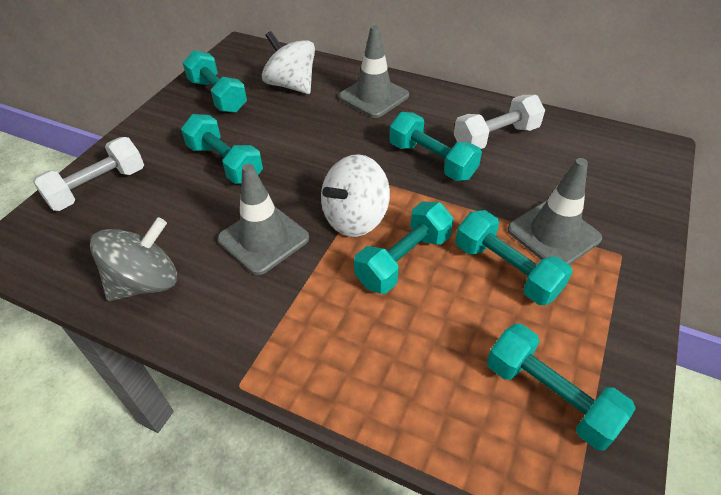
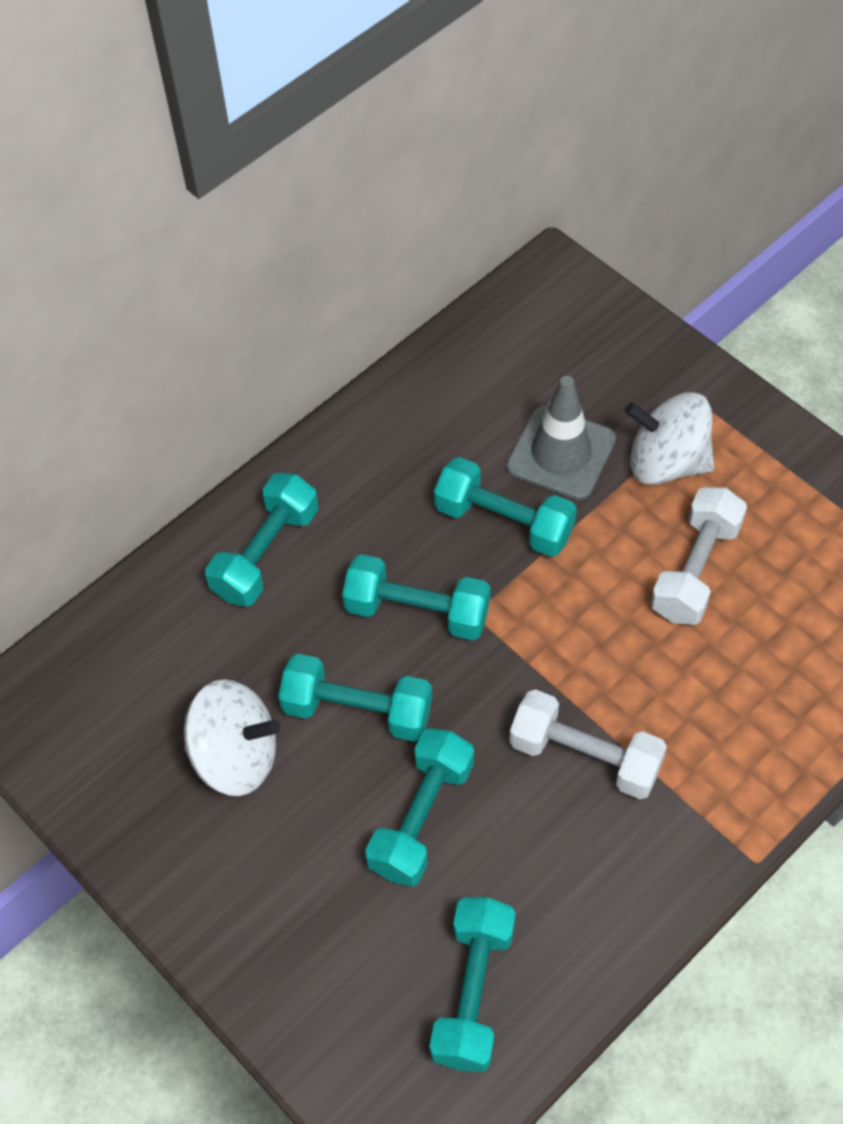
grey spinning top: 1 -> 0
grey traffic cone: 3 -> 1

